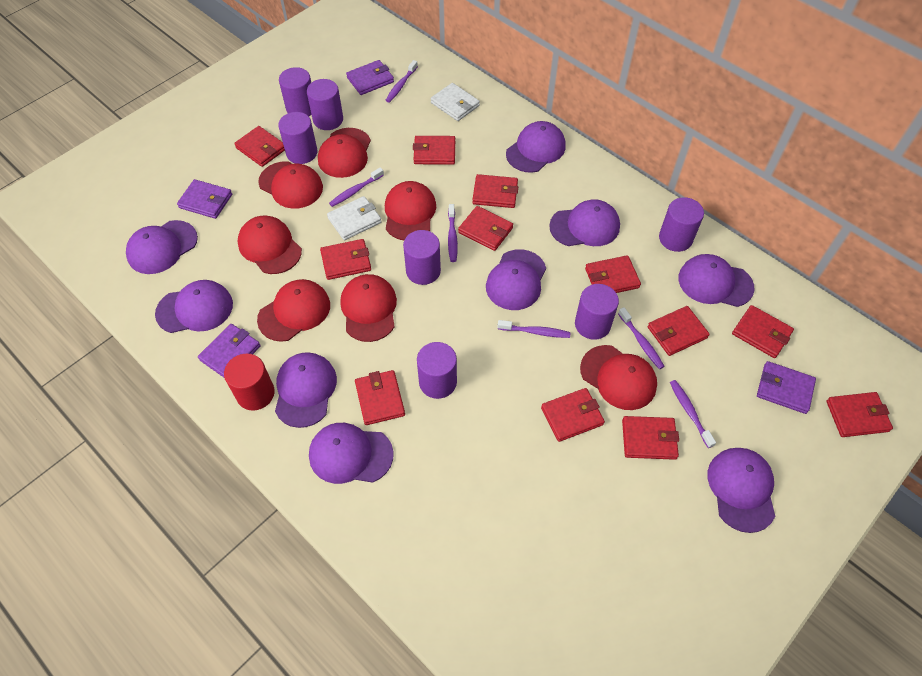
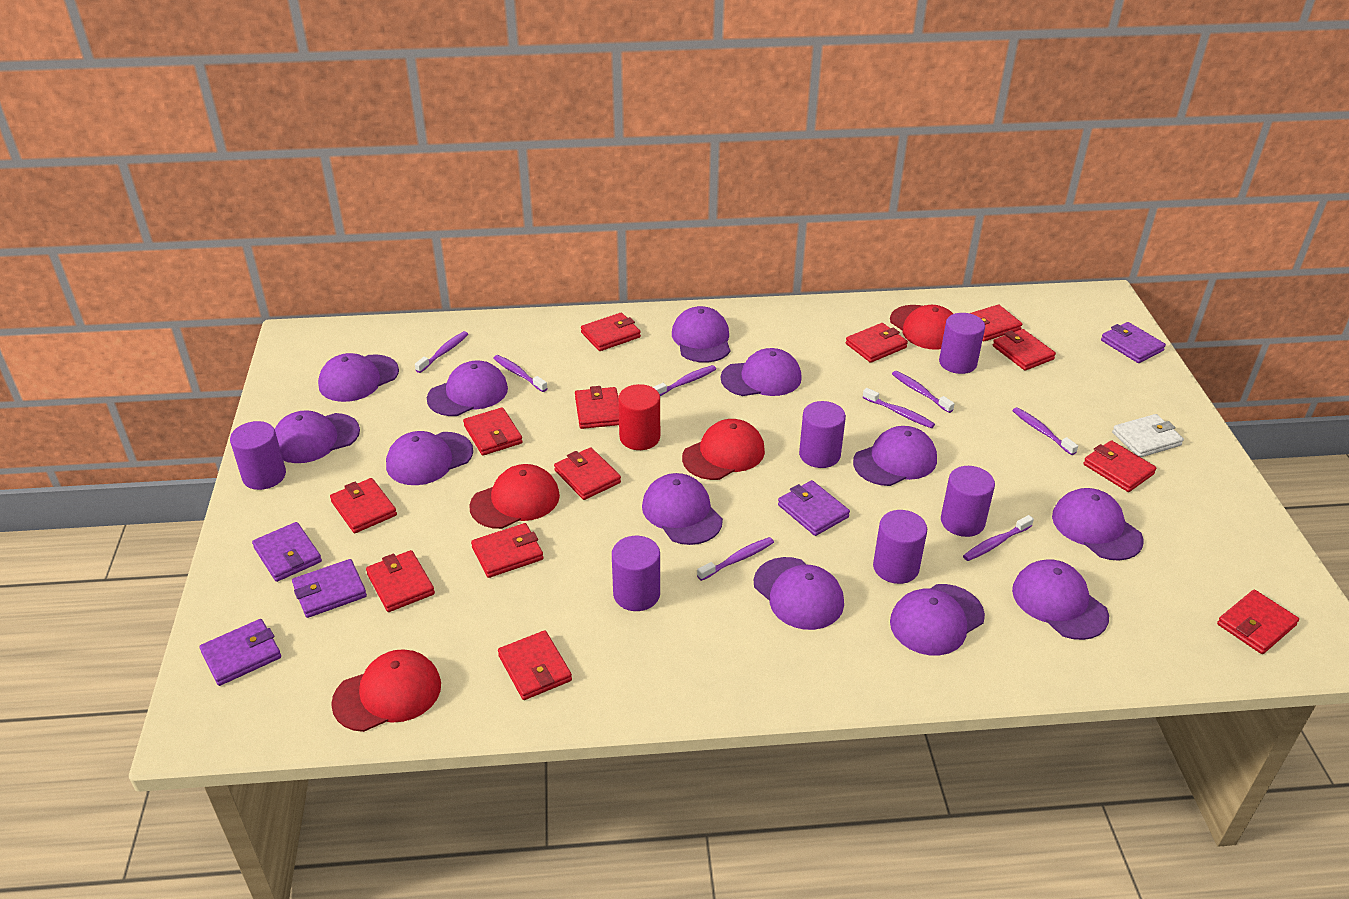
purple cap: 9 -> 12
purple cylinder: 7 -> 6
purple toothbrush: 6 -> 8
purple wallet: 4 -> 5
red cap: 7 -> 4
red wallet: 12 -> 13
white wallet: 2 -> 1

